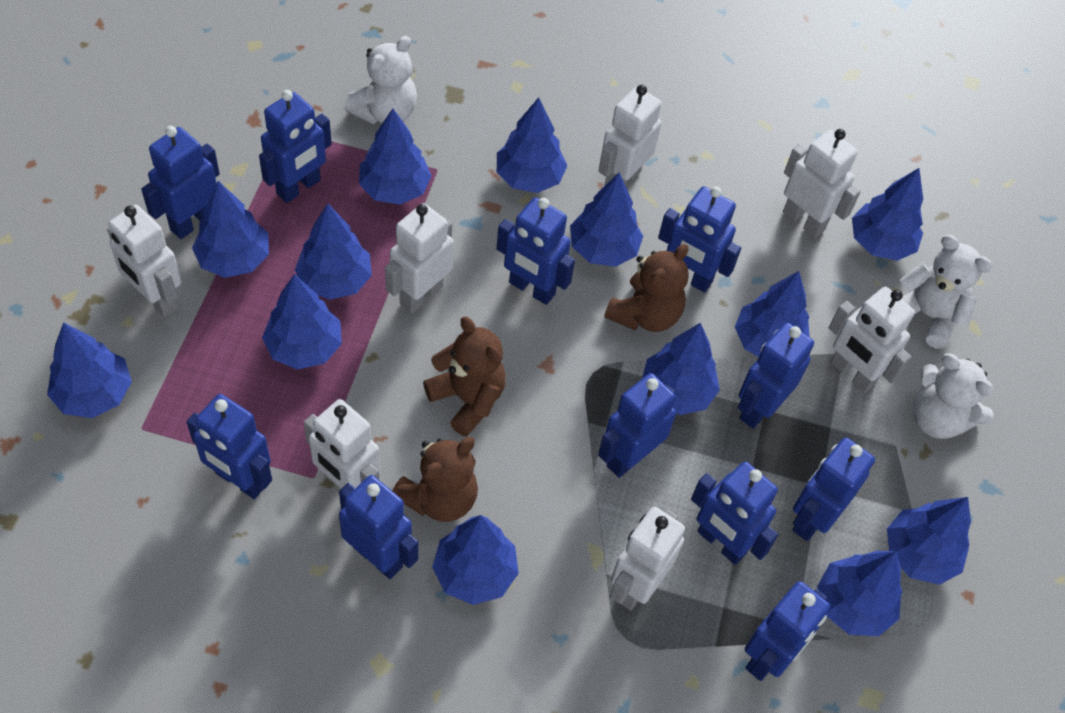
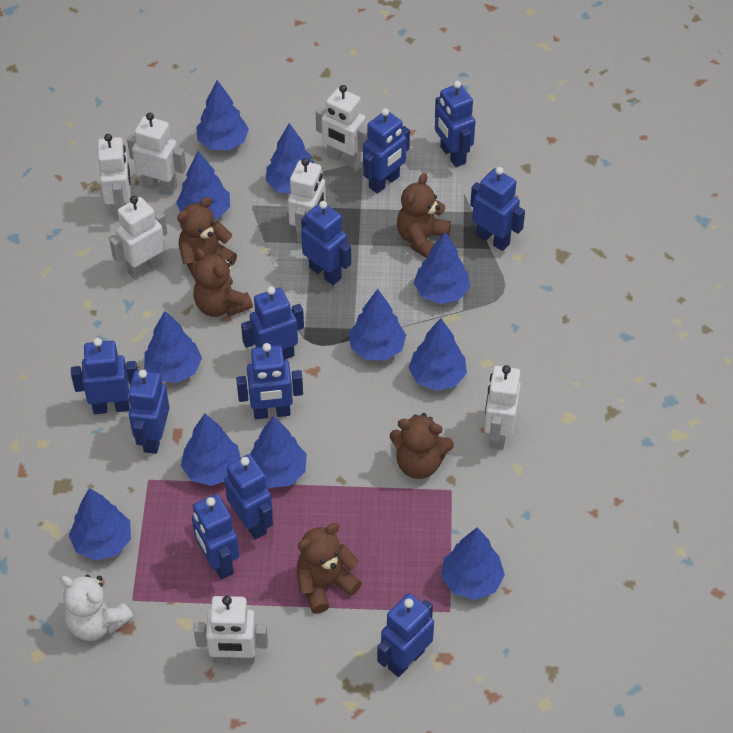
blue tree: 13 -> 11
brown teddy bear: 3 -> 5
white teddy bear: 3 -> 1

